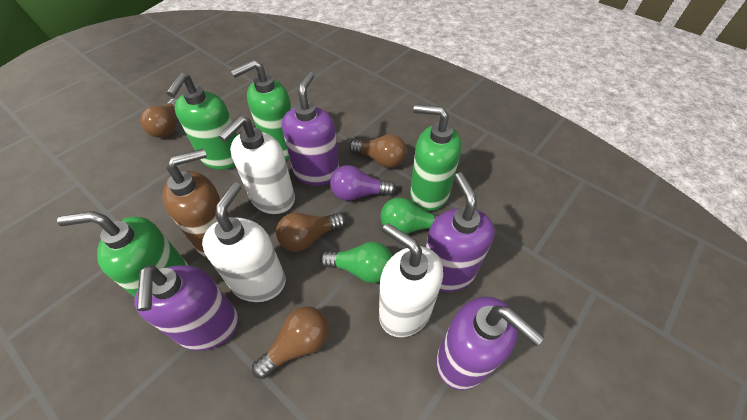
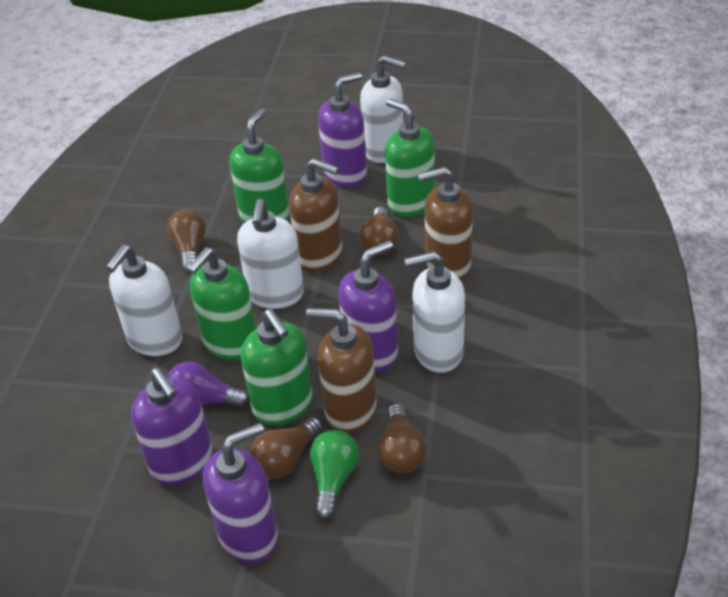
brown soap dispenser: 1 -> 3
green light bulb: 2 -> 1
white soap dispenser: 3 -> 4

